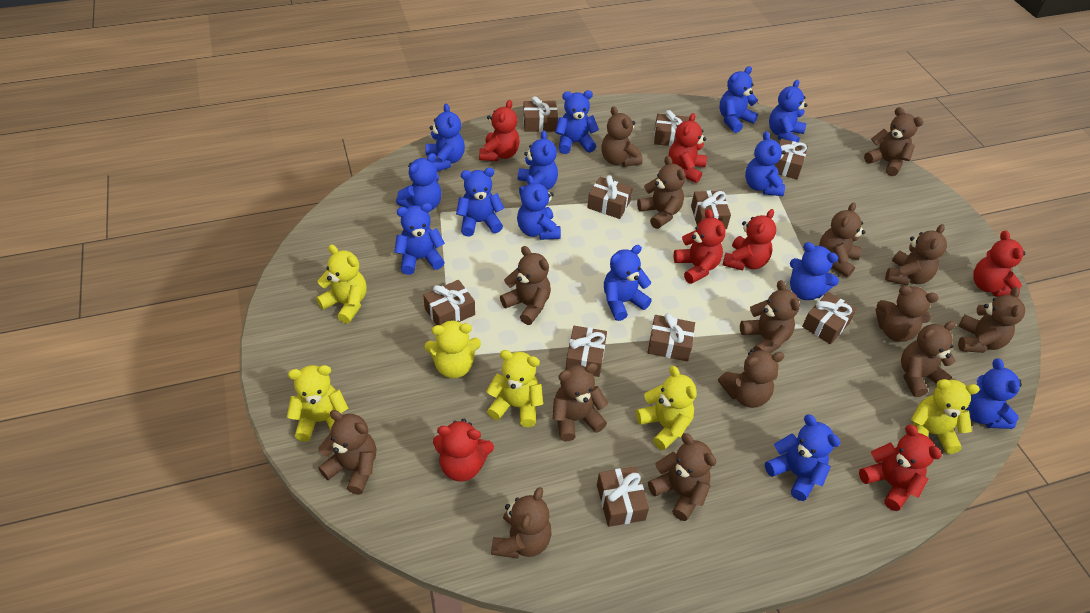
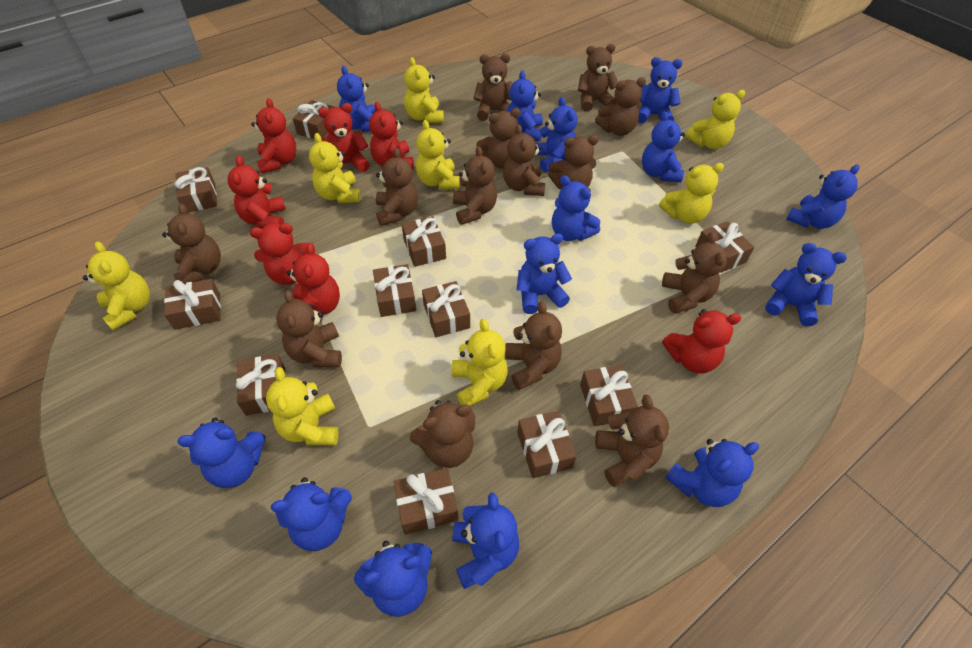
brown gift: 10 -> 11
brown teddy bear: 15 -> 14
yellow teddy bear: 6 -> 8

